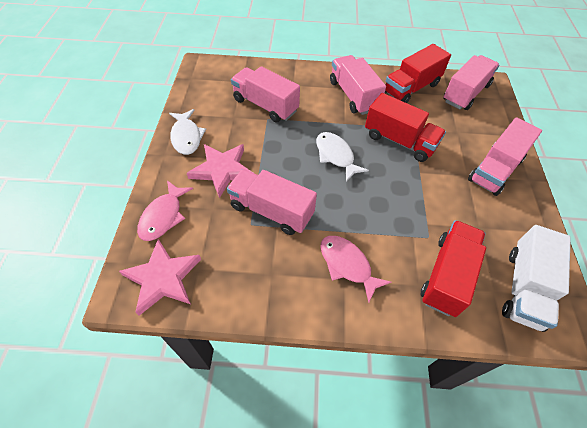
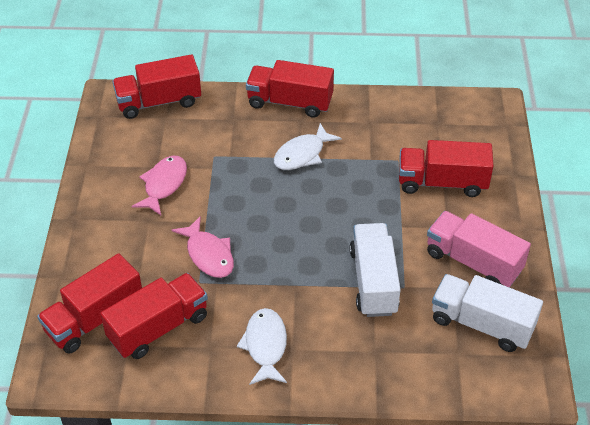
pink star: 2 -> 0
pink truck: 5 -> 1
red truck: 3 -> 5
white truck: 1 -> 2

